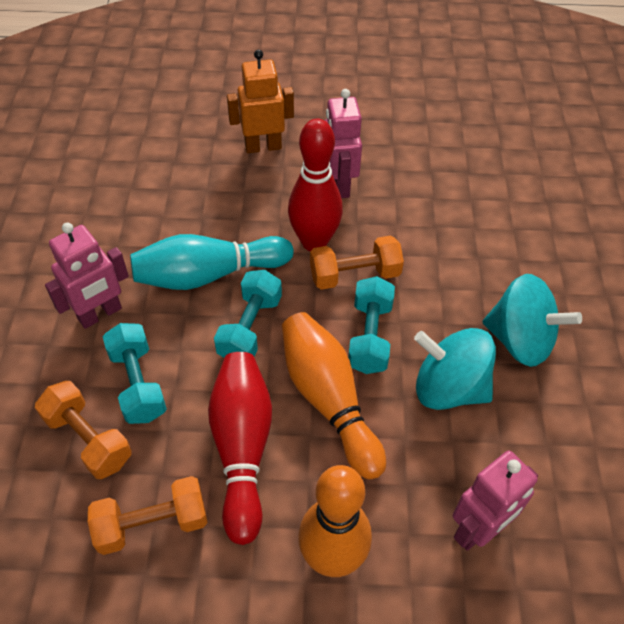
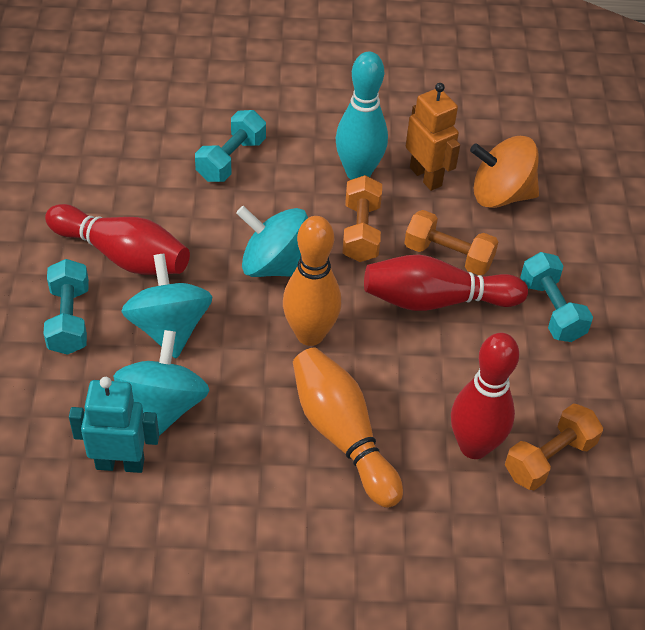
orange spinning top: 0 -> 1
pink robot: 3 -> 0
red bowling pin: 2 -> 3
turquoise robot: 0 -> 1
turquoise spinning top: 2 -> 3

